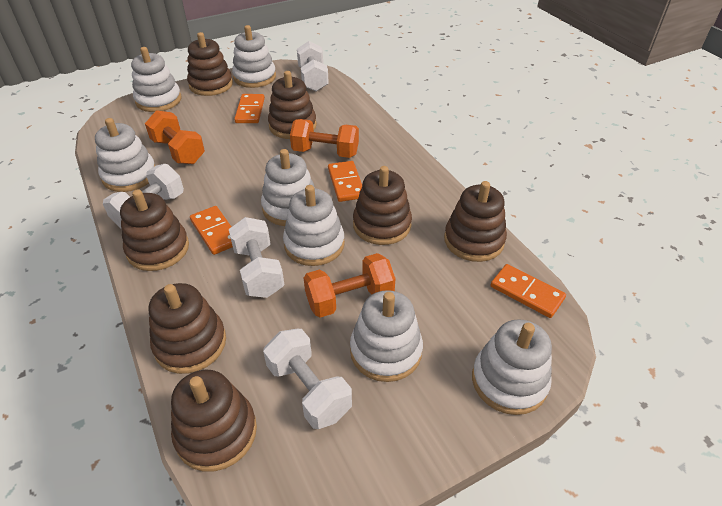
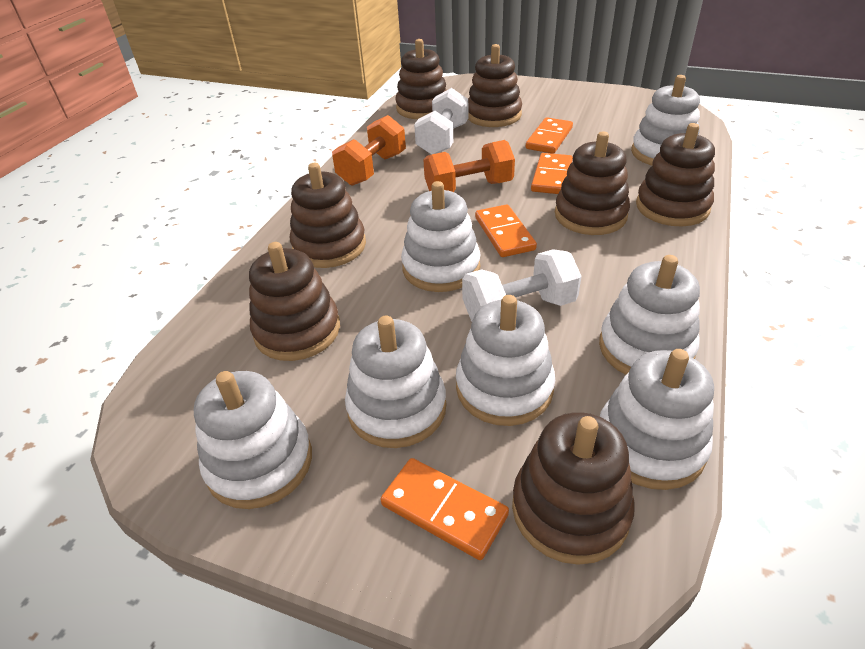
orange dumbbell: 3 -> 2
white dumbbell: 4 -> 2

